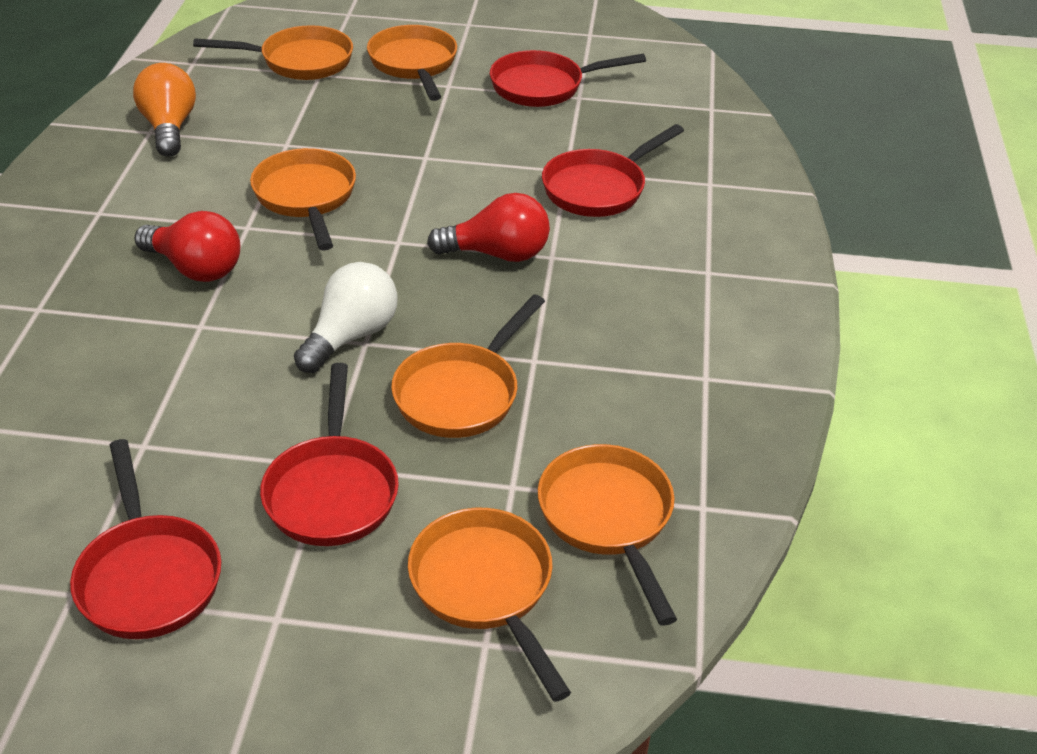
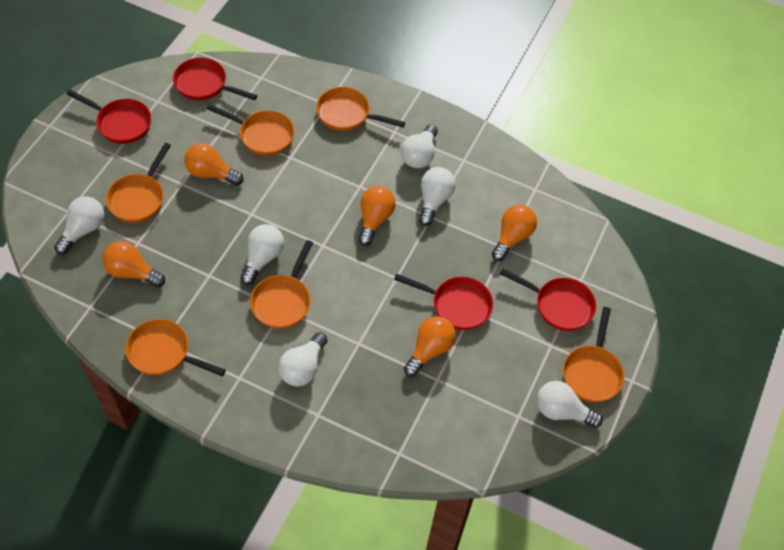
orange light bulb: 1 -> 5
red light bulb: 2 -> 0
white light bulb: 1 -> 6

